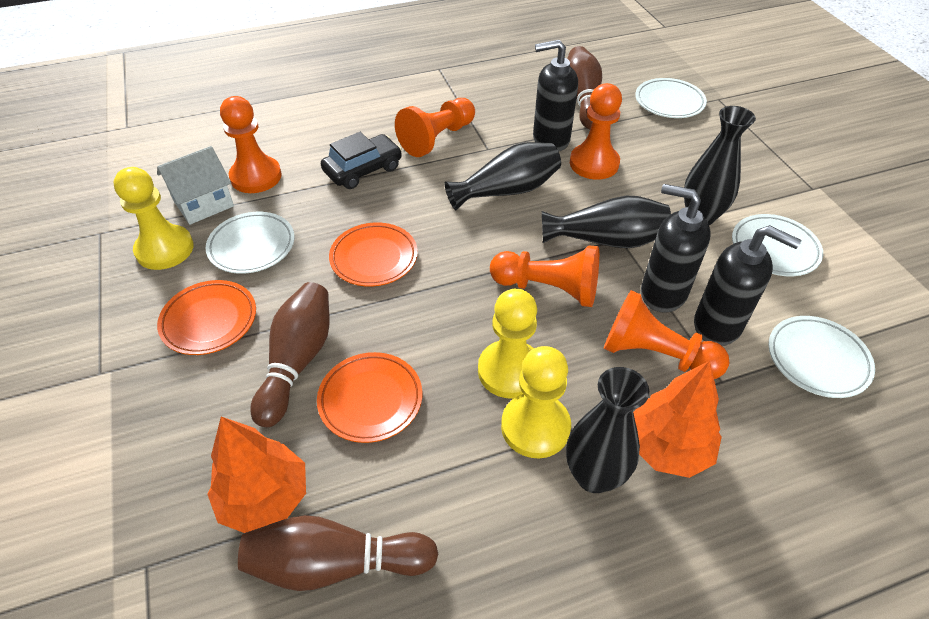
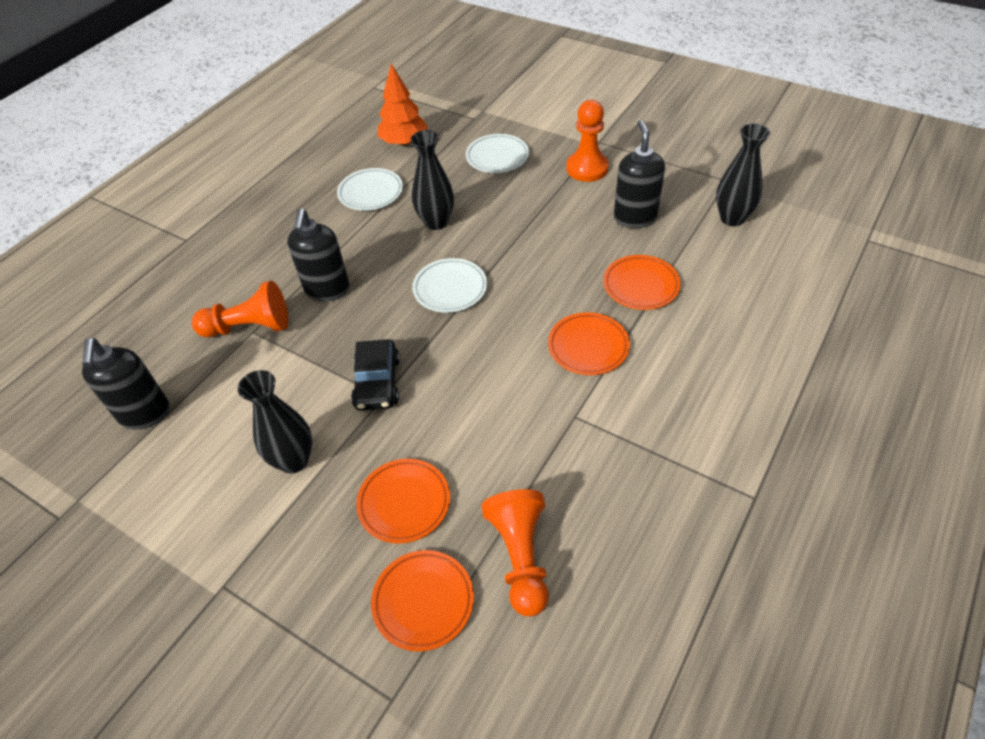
black vase: 4 -> 3
brown bowling pin: 3 -> 0
orange pawn: 5 -> 3
orange plate: 3 -> 4
orange tree: 2 -> 1
white house: 1 -> 0
white plate: 4 -> 3
yellow pawn: 3 -> 0

